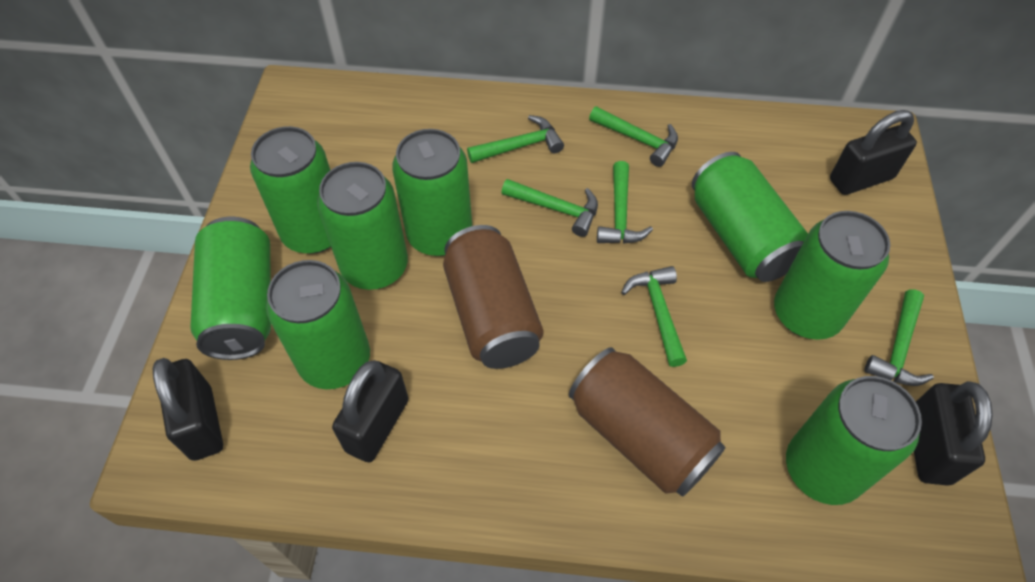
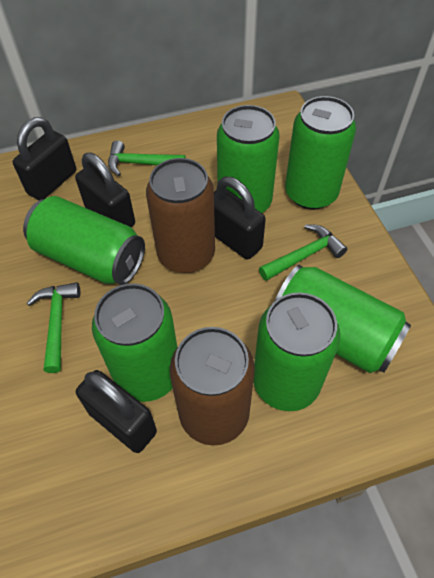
green can: 8 -> 6
green hammer: 6 -> 3

